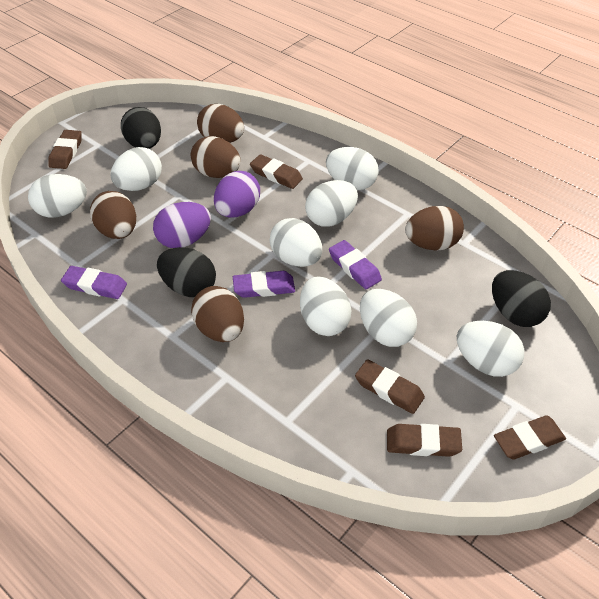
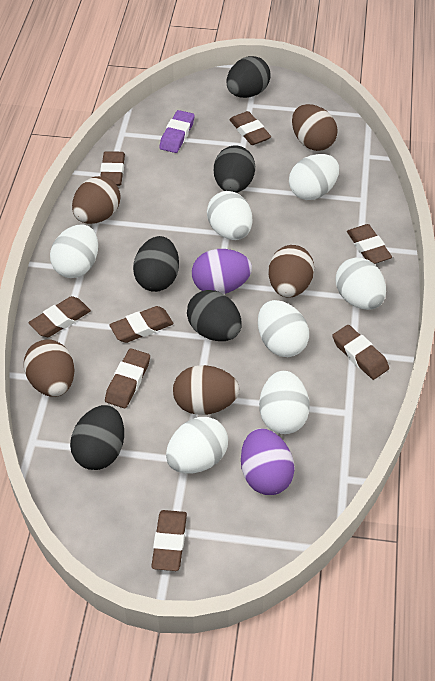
black egg: 3 -> 5
brown eraser: 5 -> 8
purple eraser: 3 -> 1
white egg: 8 -> 7

